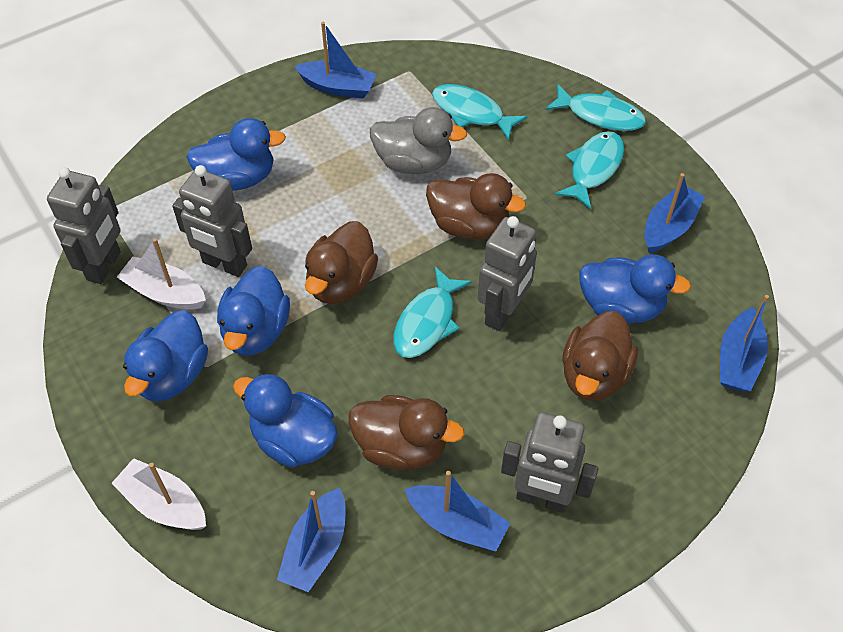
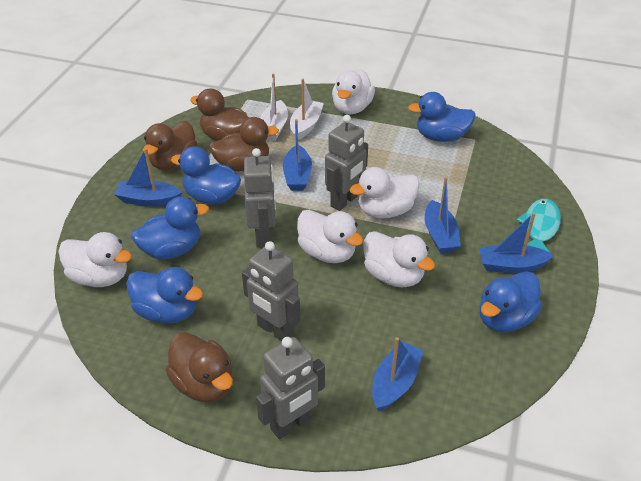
grey duck: 1 -> 0
turquoise fish: 4 -> 1
white duck: 0 -> 5

